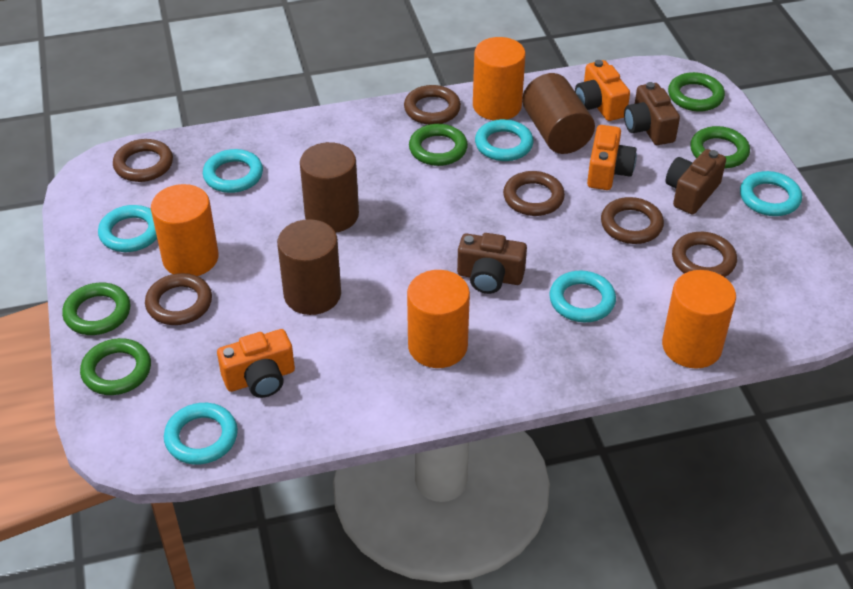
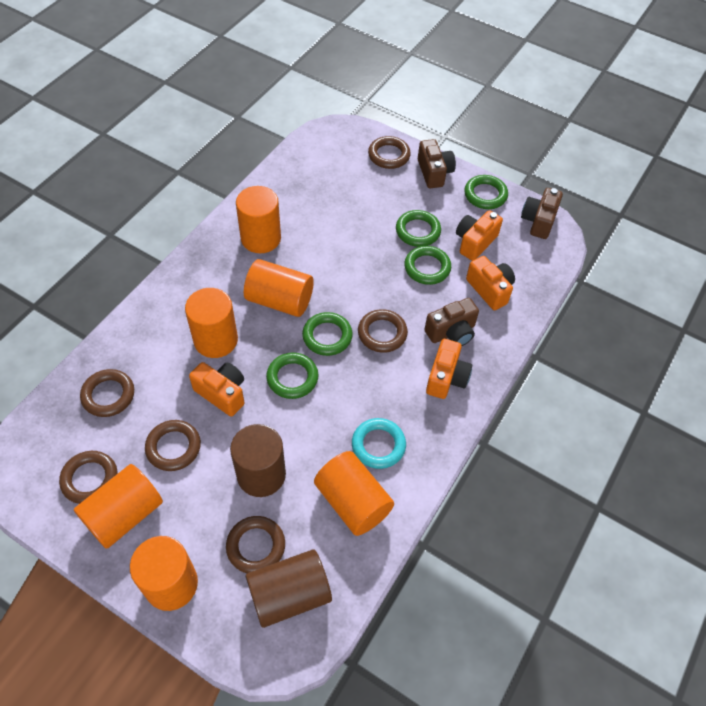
brown cylinder: 3 -> 2
orange camera: 3 -> 4
orange cylinder: 4 -> 6
turquoise ring: 6 -> 1

